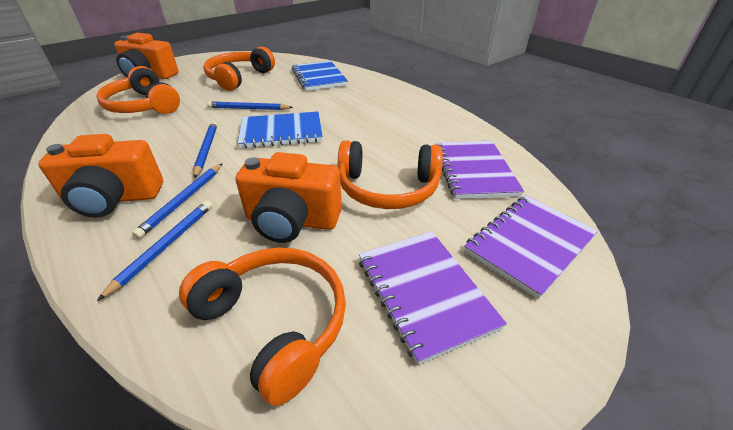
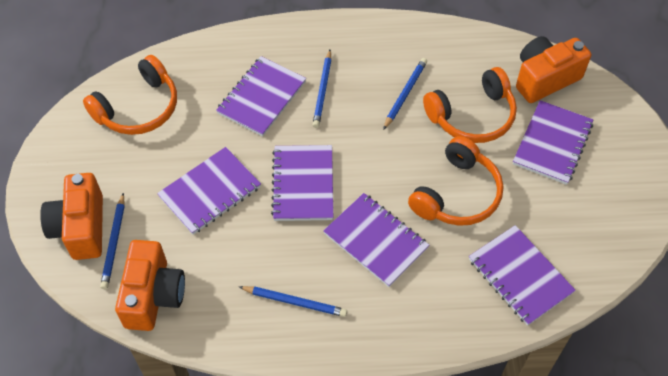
blue notebook: 2 -> 0
orange headphones: 4 -> 3
purple notebook: 3 -> 6

